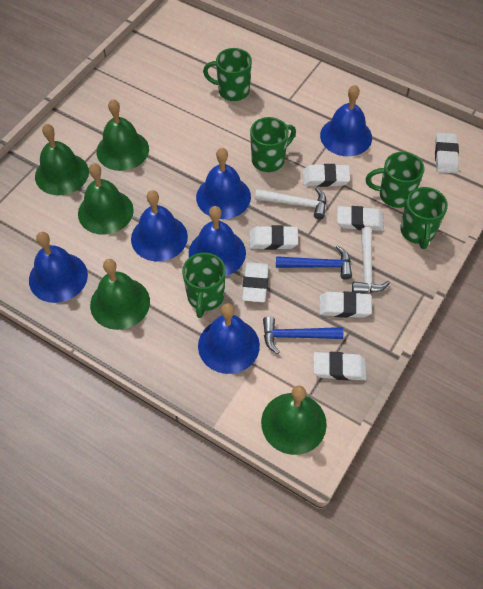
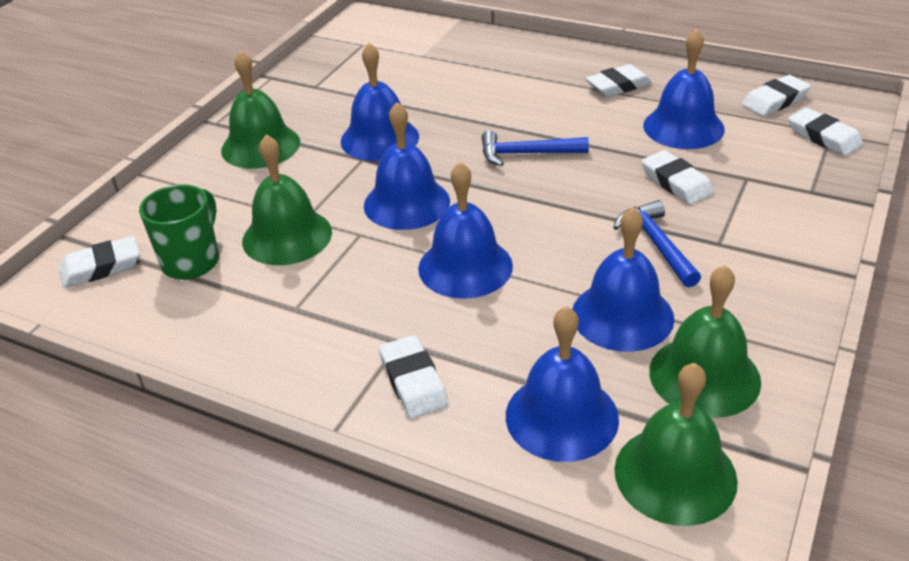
green bell: 5 -> 4
green mug: 5 -> 1
white eraser: 7 -> 6
white hammer: 2 -> 0

